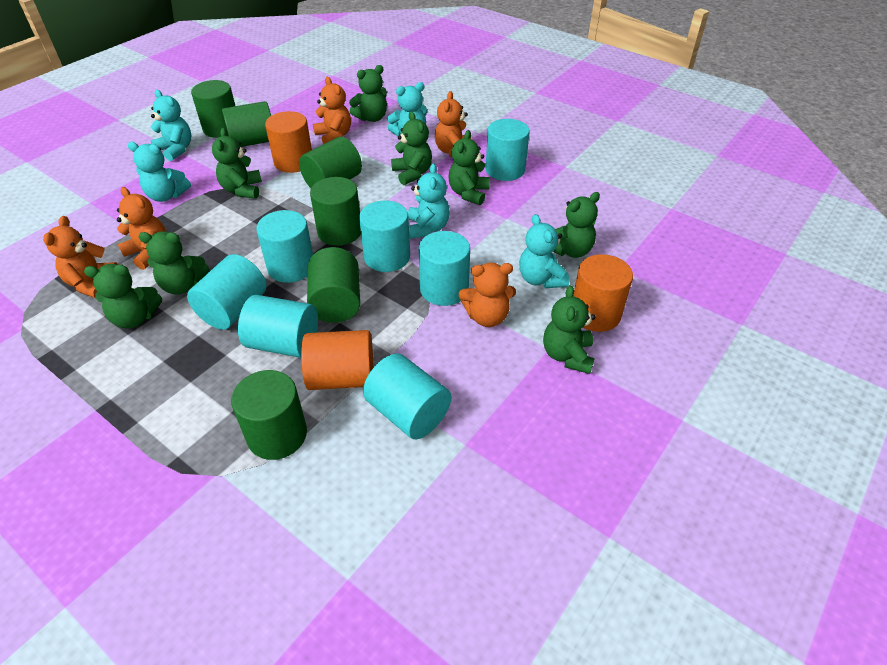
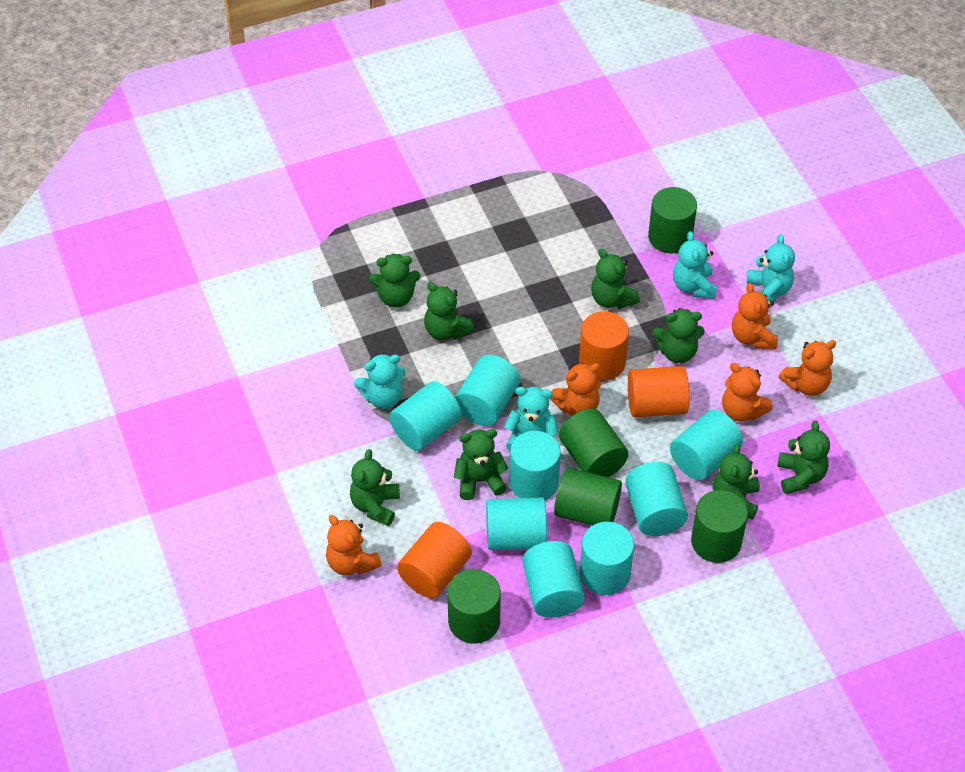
green cylinder: 6 -> 5
turquoise cylinder: 7 -> 8
turquoise teddy bear: 5 -> 4

